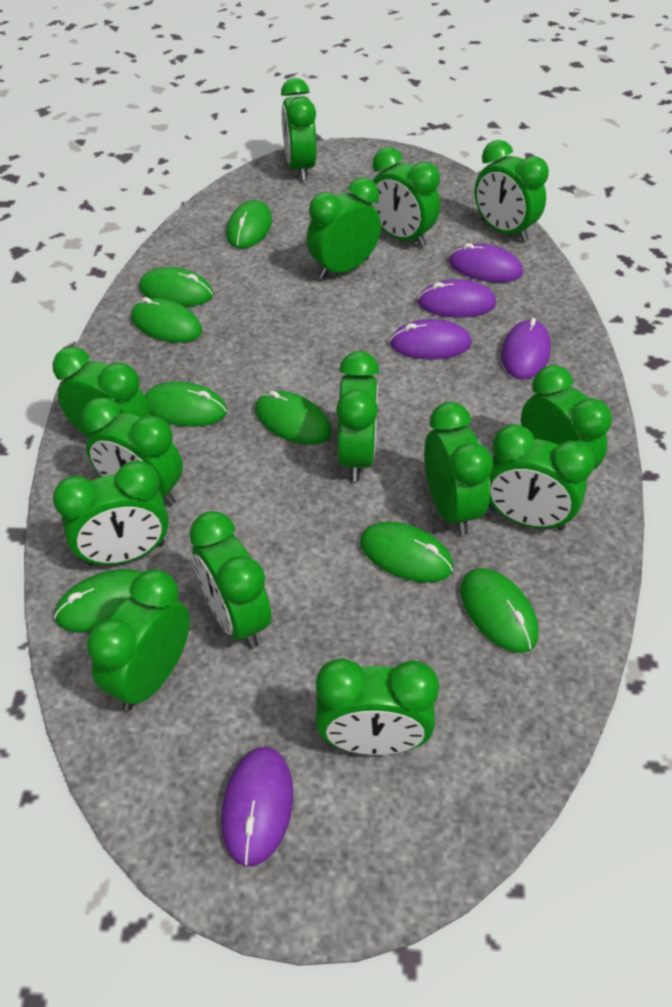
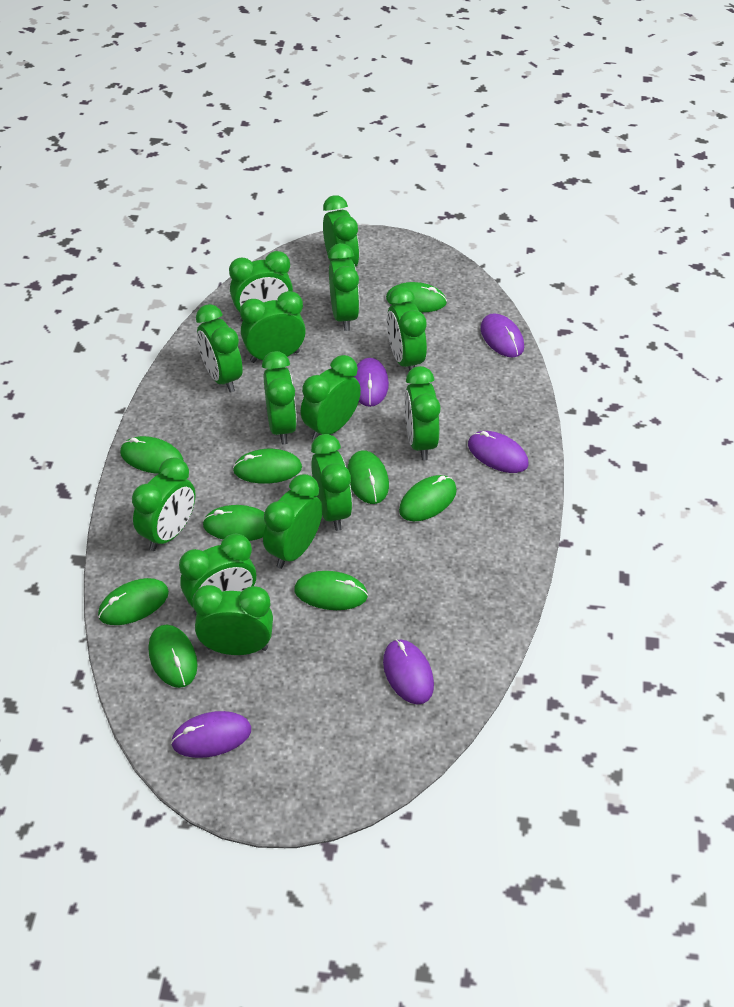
green mouse: 8 -> 9

